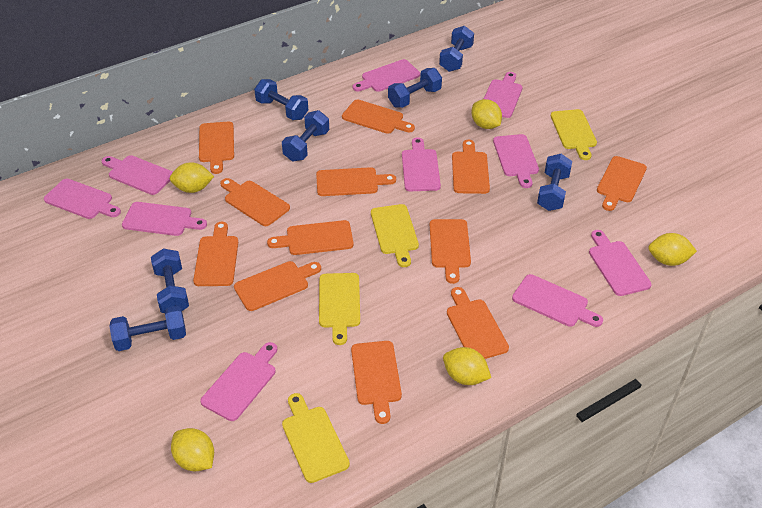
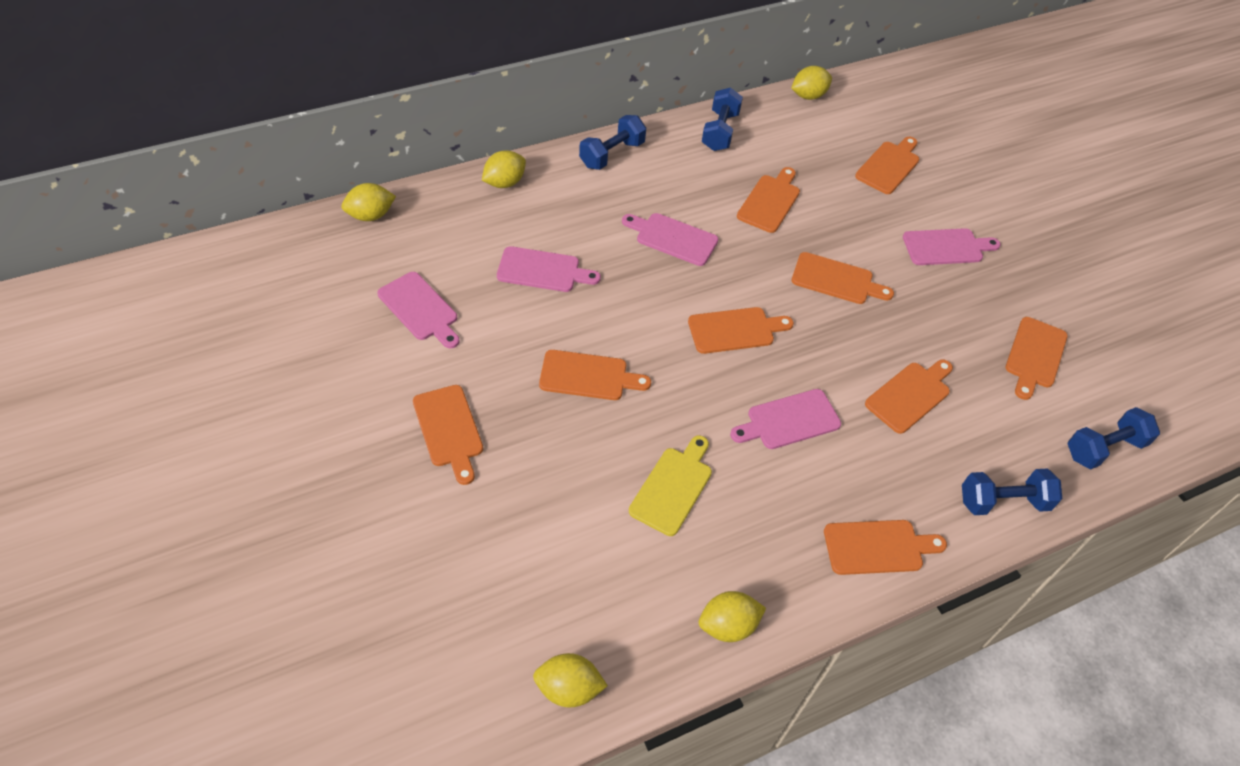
blue dumbbell: 7 -> 4
orange cutting board: 12 -> 9
pink cutting board: 10 -> 5
yellow cutting board: 4 -> 1

